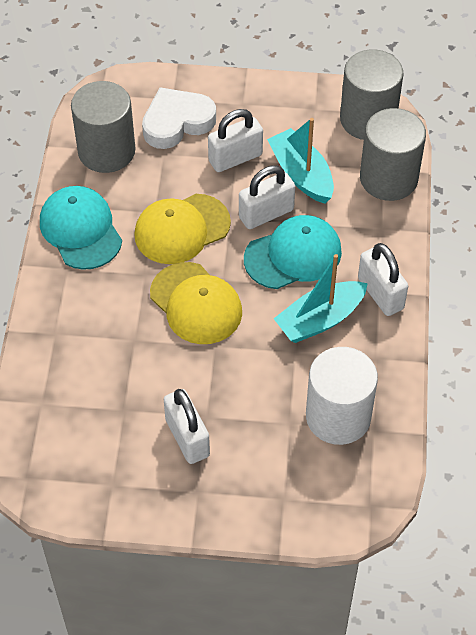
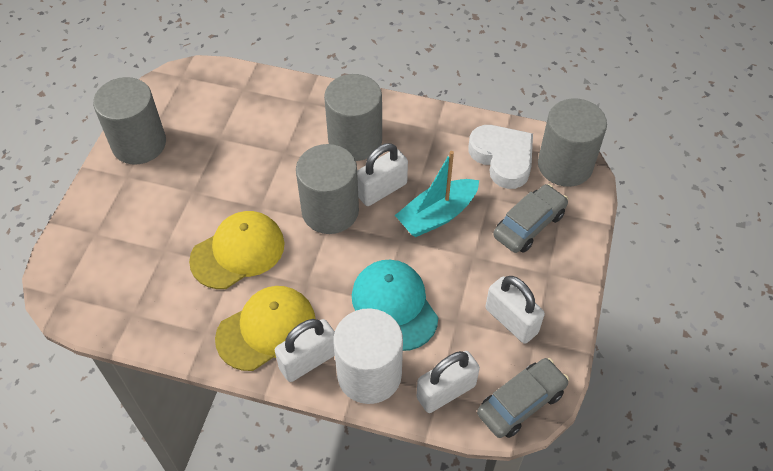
grey car: 0 -> 2
grey cylinder: 3 -> 4
turquoise boat: 2 -> 1
turquoise cap: 2 -> 1

